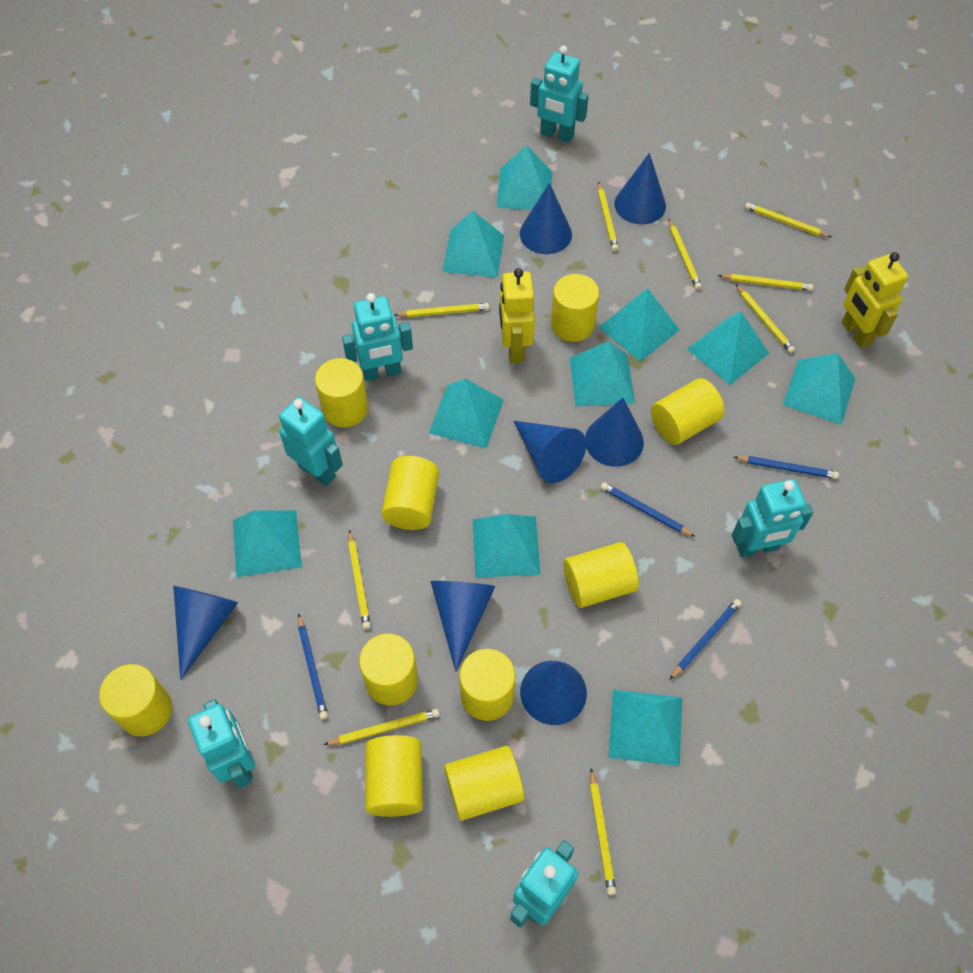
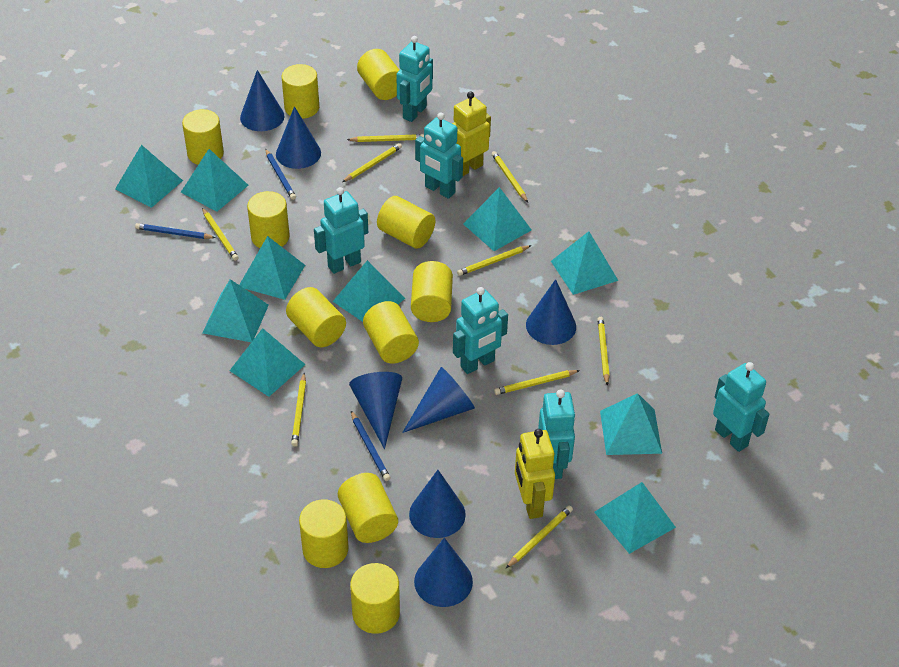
blue pencil: 4 -> 3
yellow cylinder: 10 -> 11

